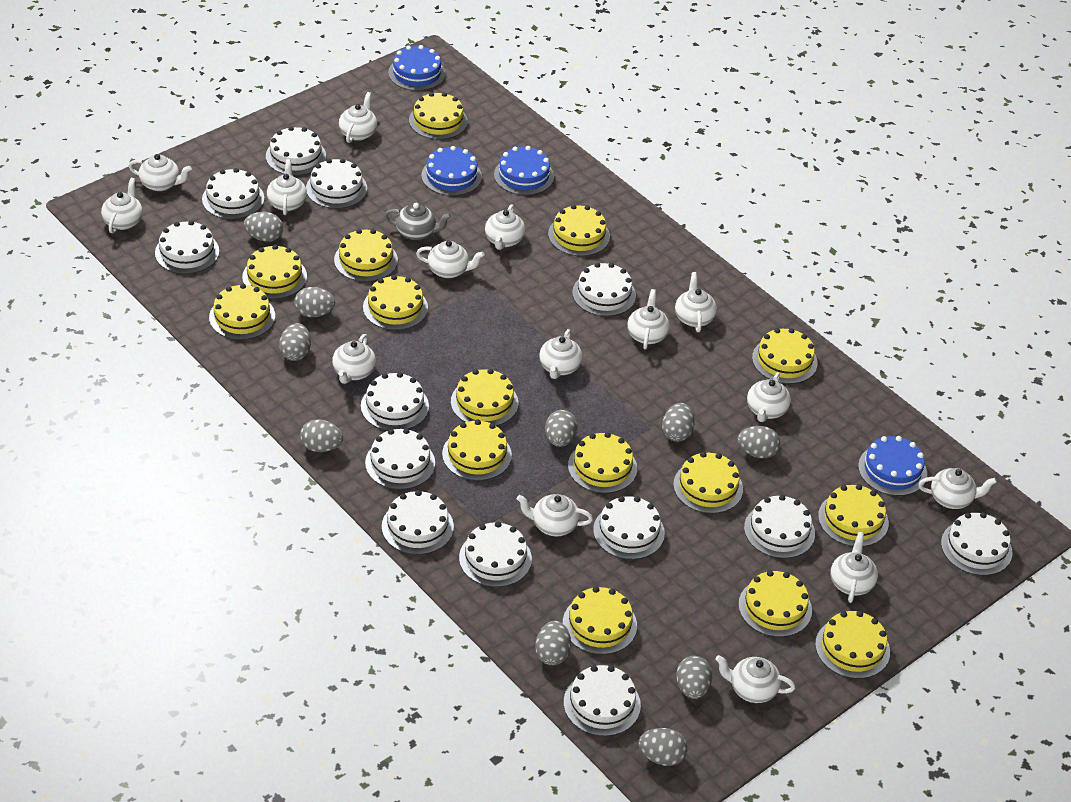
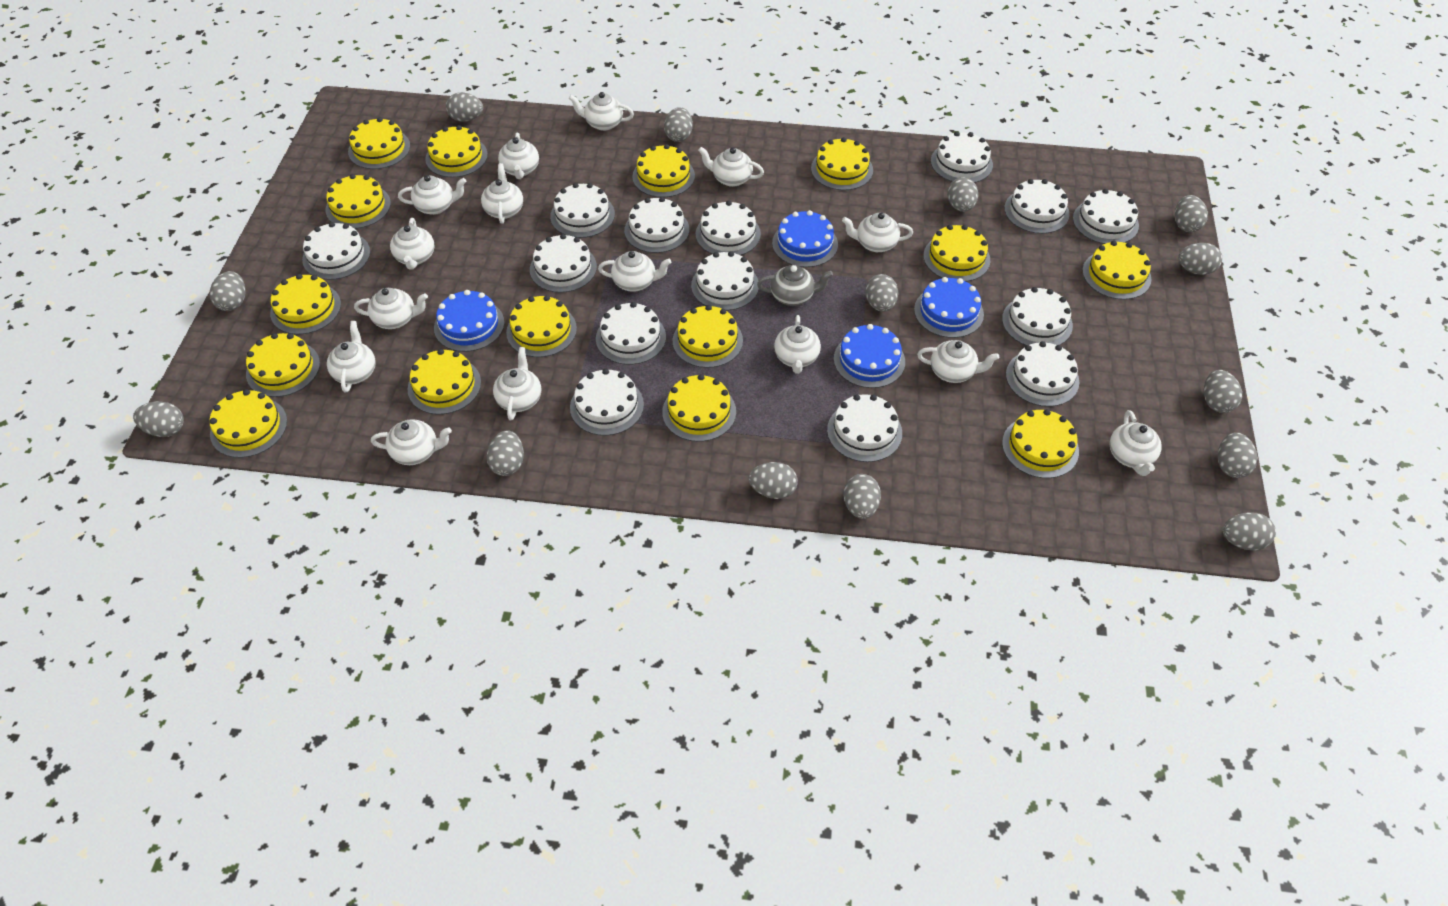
grey egg: 10 -> 14
white cake: 13 -> 14

